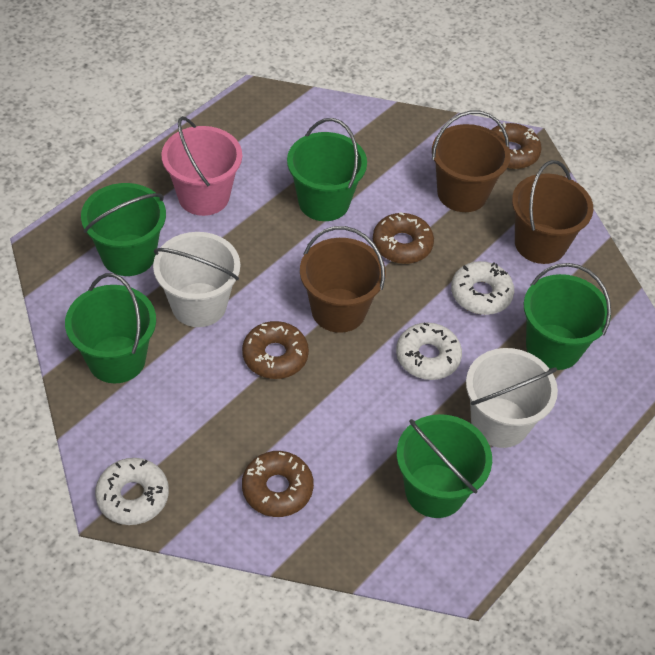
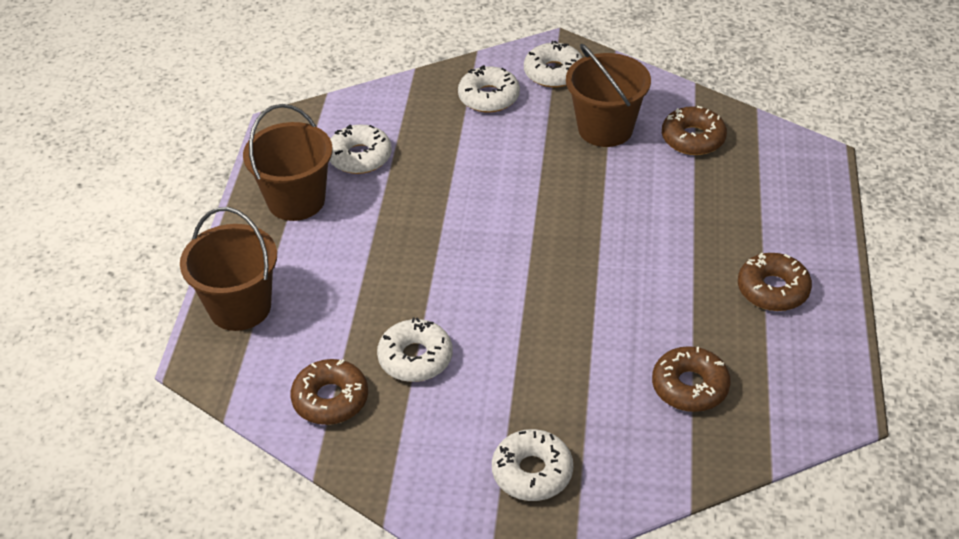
green bucket: 5 -> 0
pink bucket: 1 -> 0
white bucket: 2 -> 0
white donut: 3 -> 5

